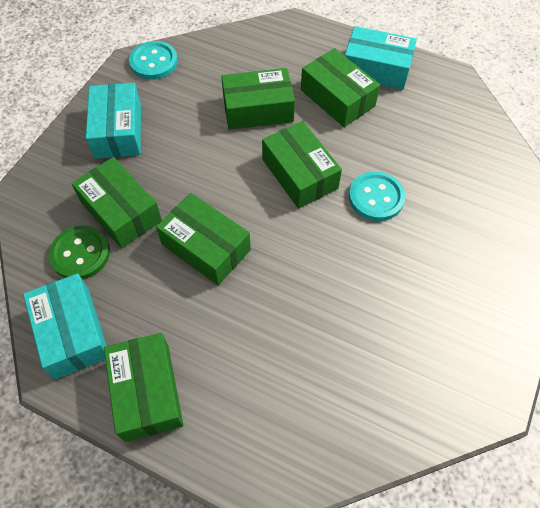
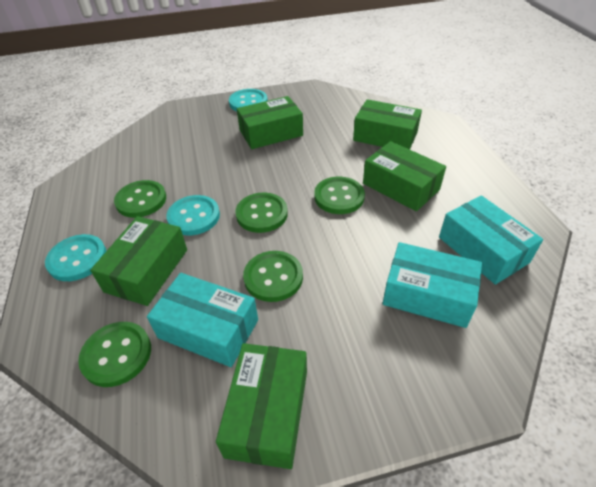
green box: 6 -> 5
green button: 1 -> 5
turquoise button: 2 -> 3

